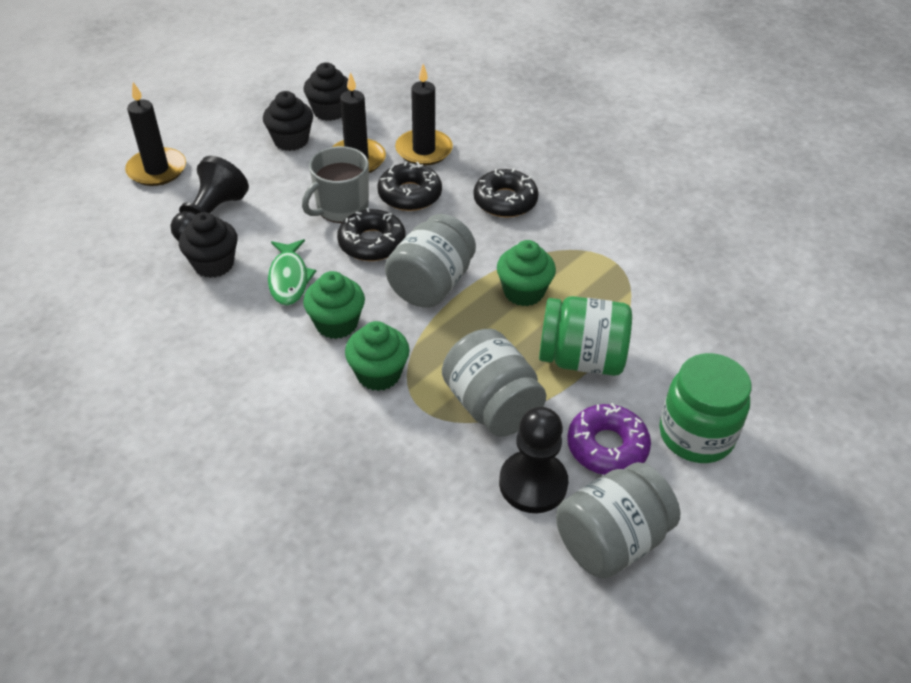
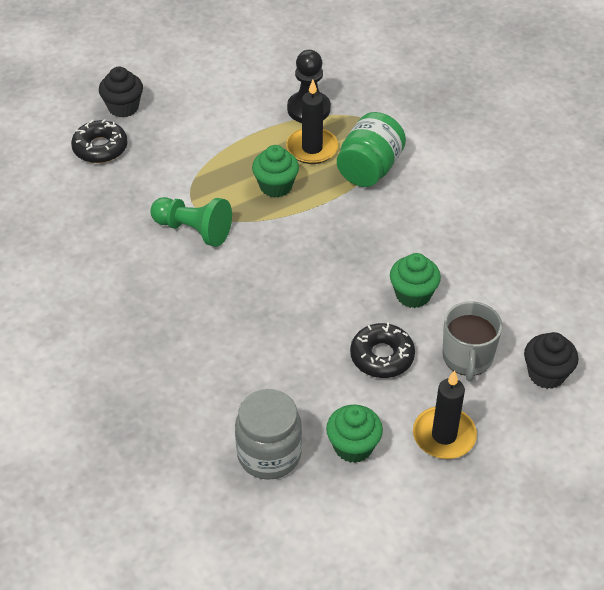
black candle: 3 -> 2
black cupcake: 3 -> 2
black donut: 3 -> 2
black pawn: 2 -> 1
green fish: 1 -> 0
green jar: 2 -> 1
green pawn: 0 -> 1
grey jar: 3 -> 1
purple donut: 1 -> 0

